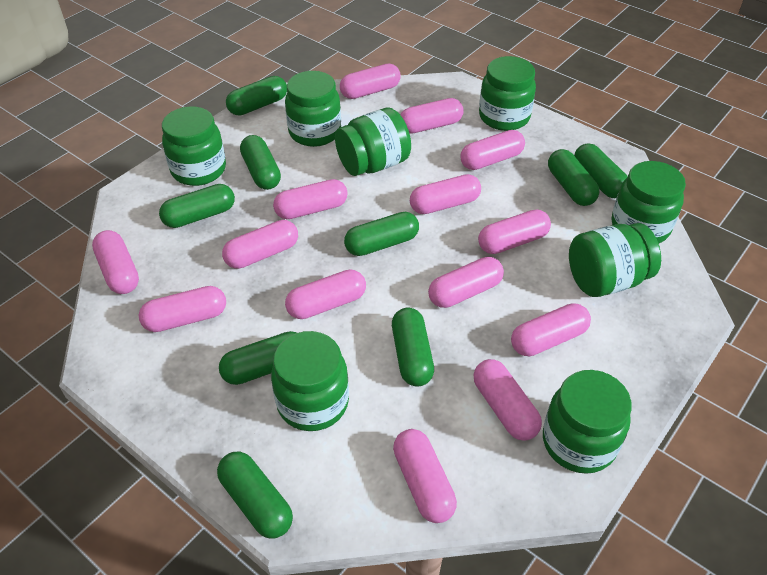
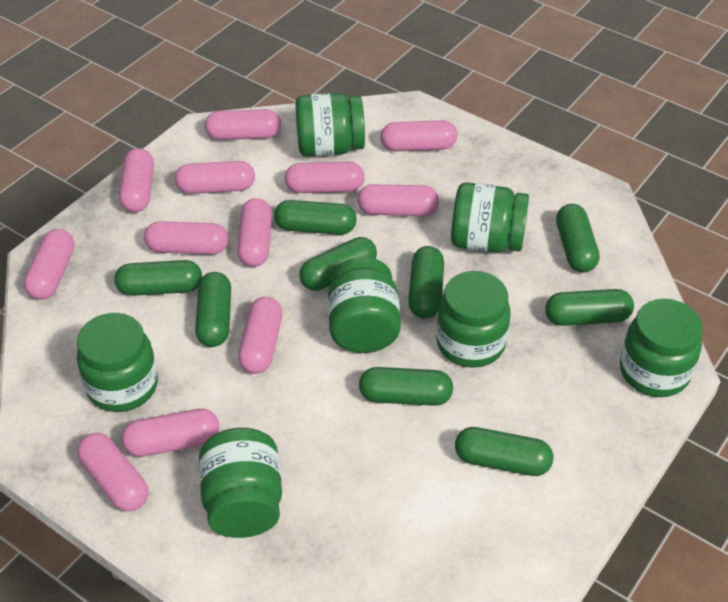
green jar: 8 -> 7
pink capsule: 14 -> 12

